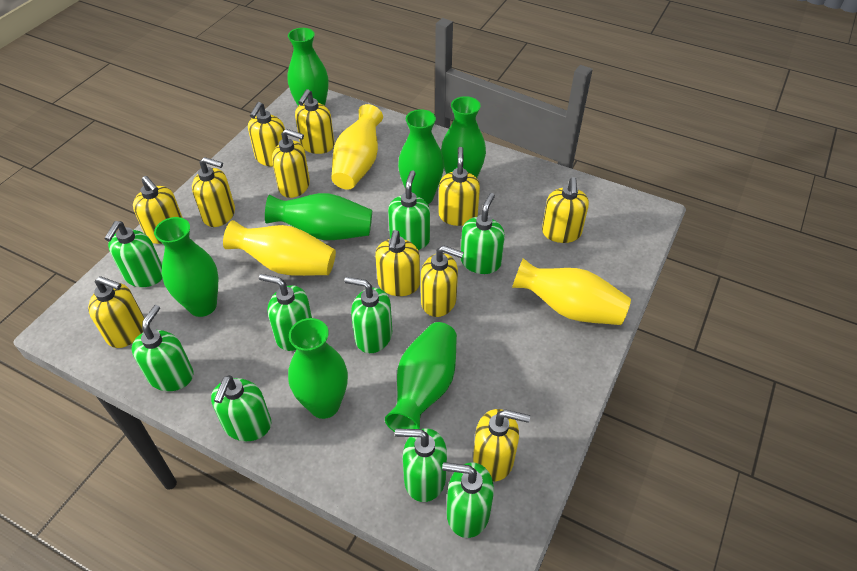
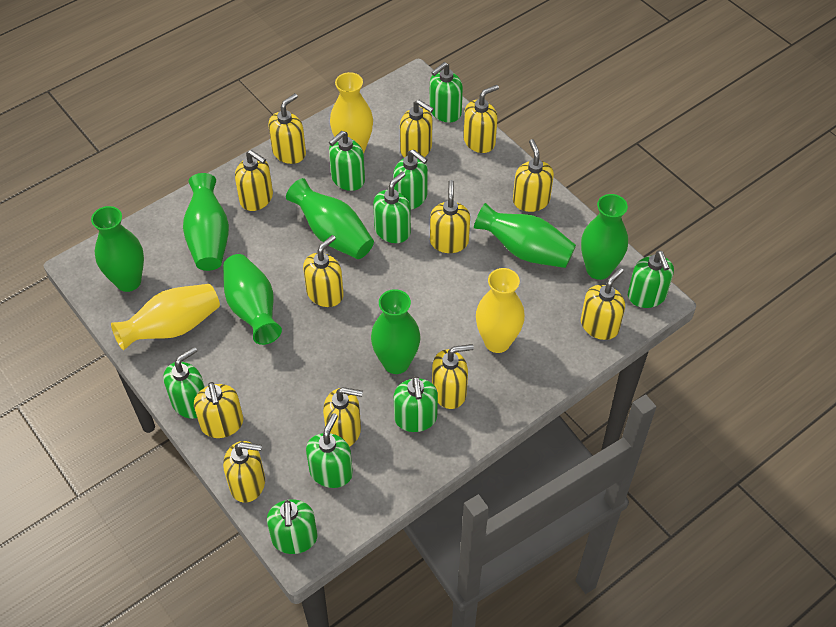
yellow soap dispenser: 11 -> 12

